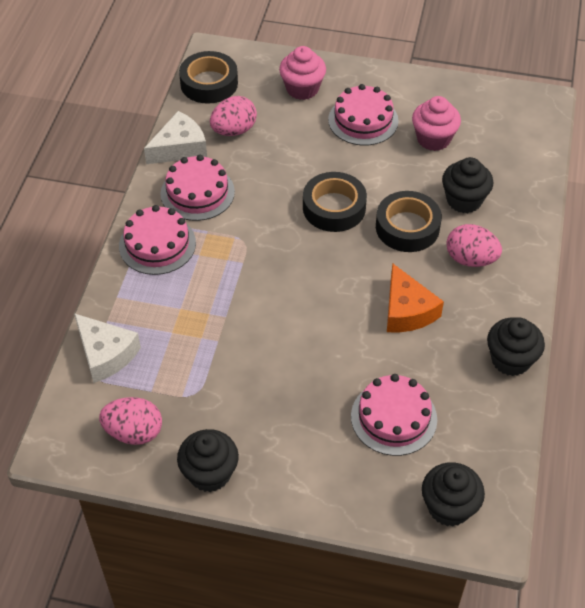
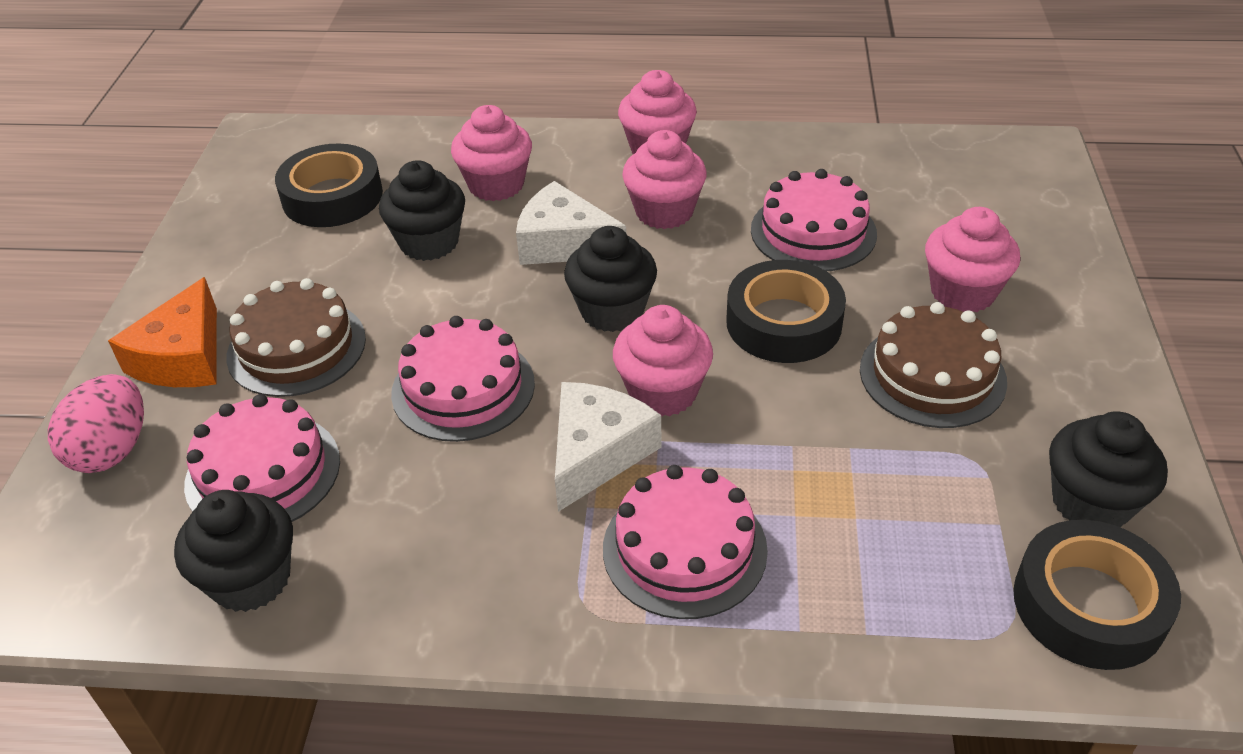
brown cake: 0 -> 2
pink cupcake: 2 -> 5
pink egg: 3 -> 1

